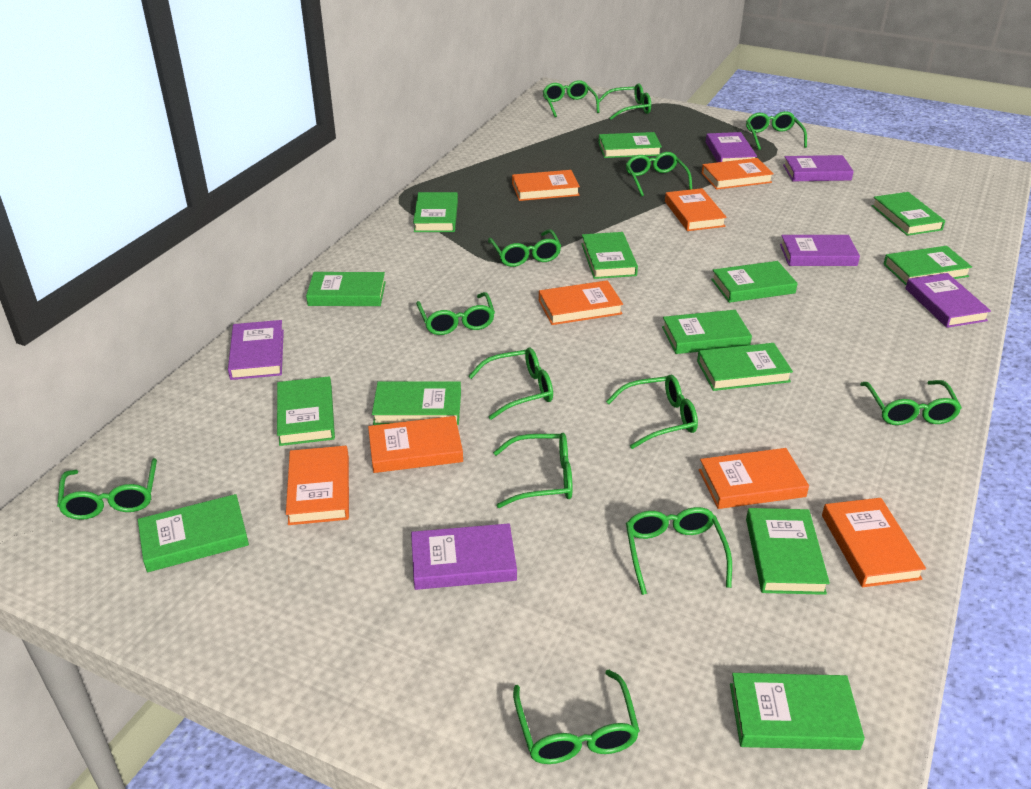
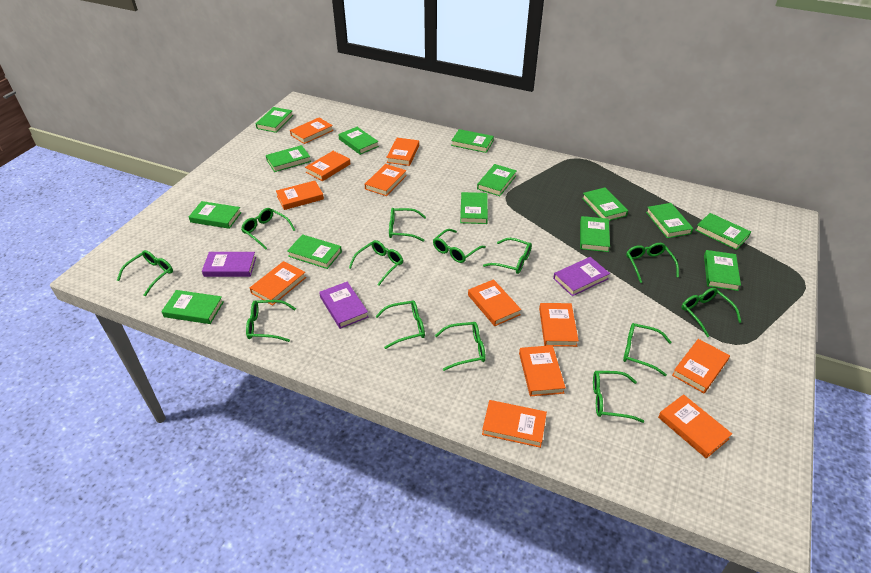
orange book: 8 -> 12
purple book: 6 -> 3

